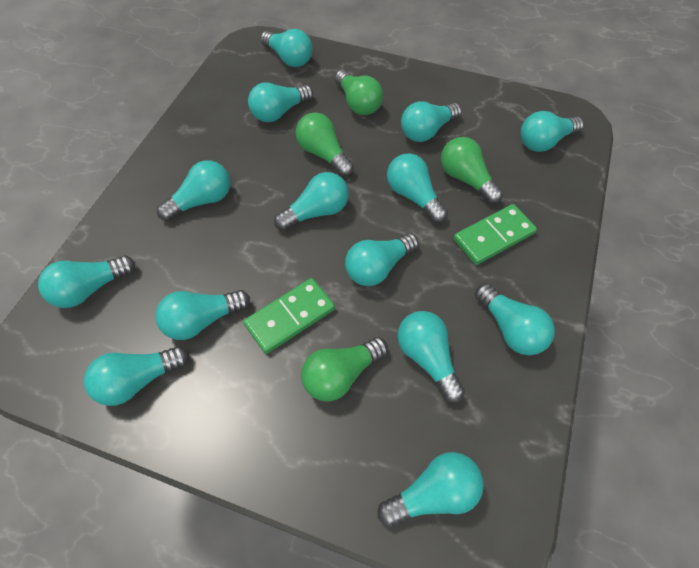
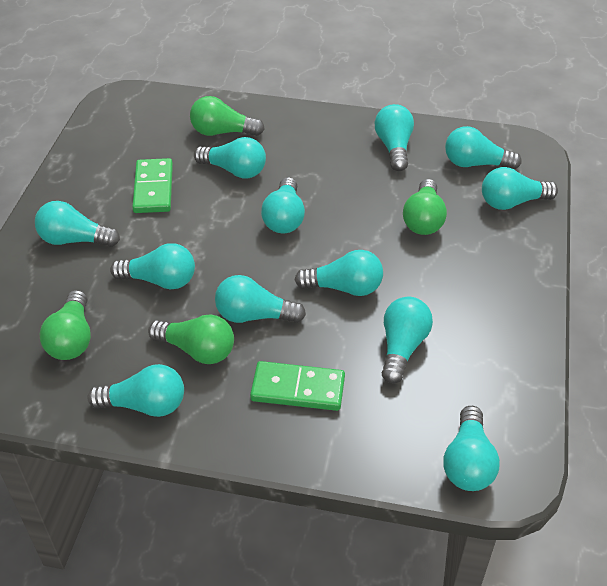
turquoise light bulb: 14 -> 12

